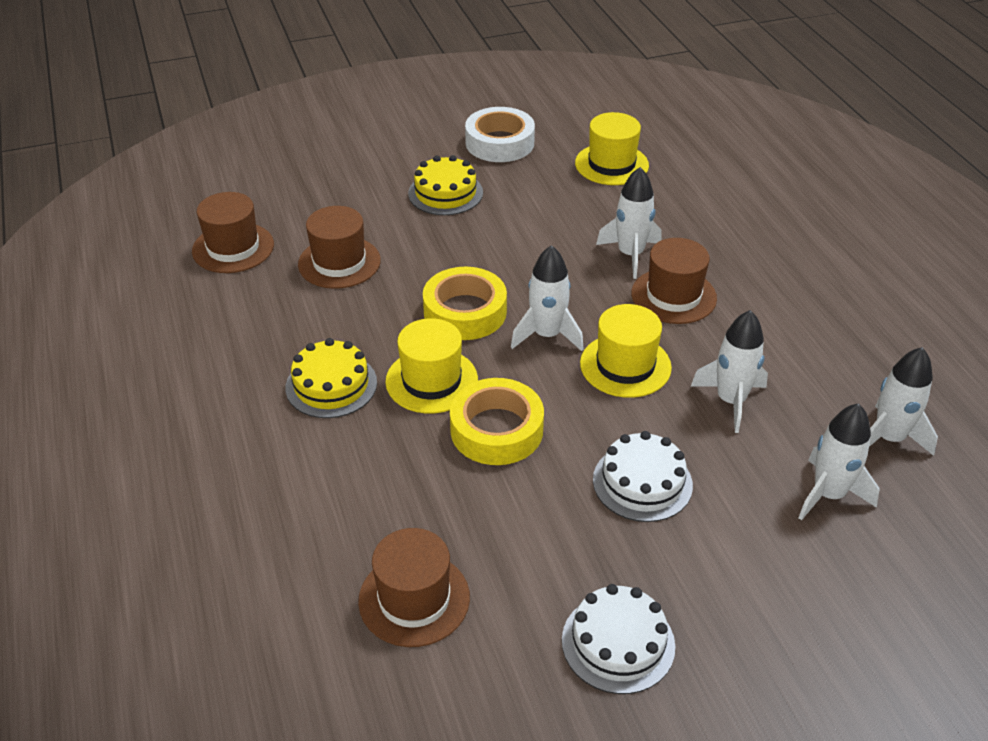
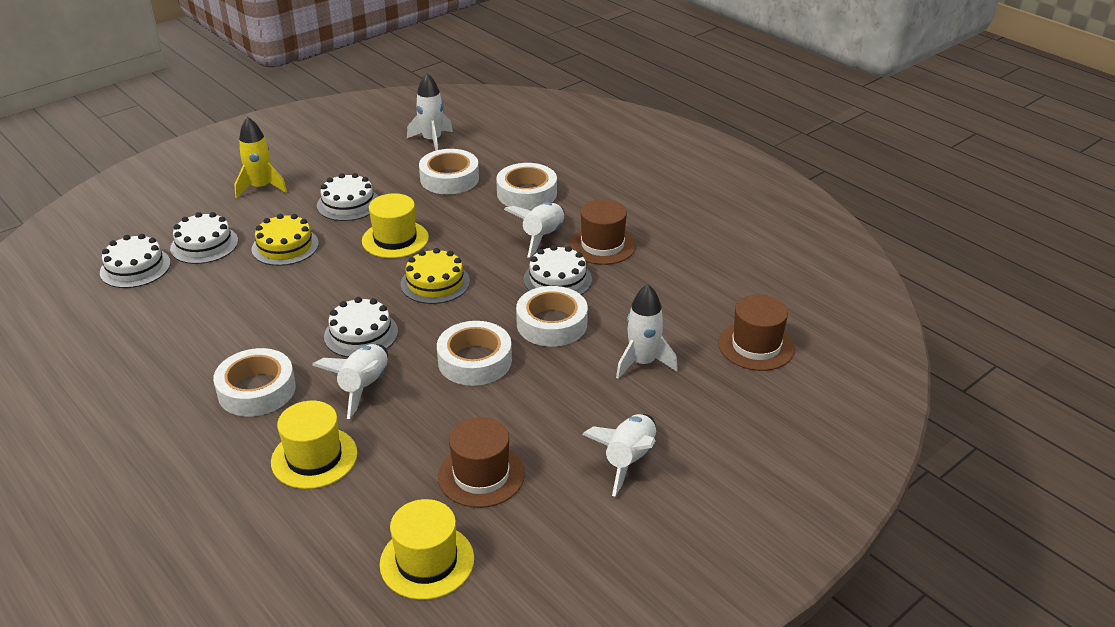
brown hat: 4 -> 3
white cake: 2 -> 5
white tape: 1 -> 5
yellow rocket: 0 -> 1
yellow tape: 2 -> 0

